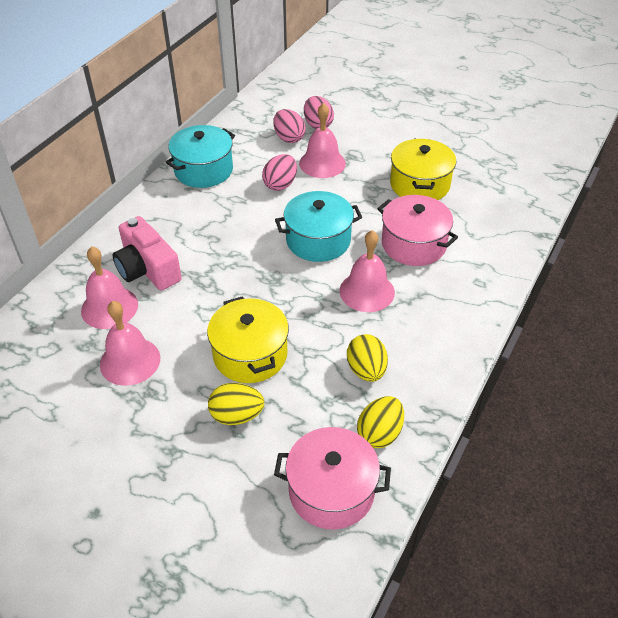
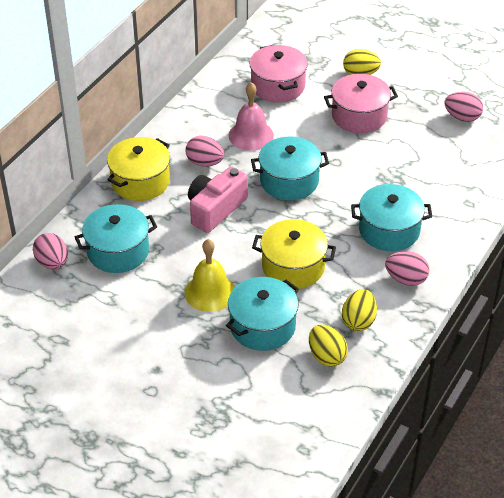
pink bell: 4 -> 1
pink egg: 3 -> 4
turquoise pot: 2 -> 4
yellow bell: 0 -> 1

